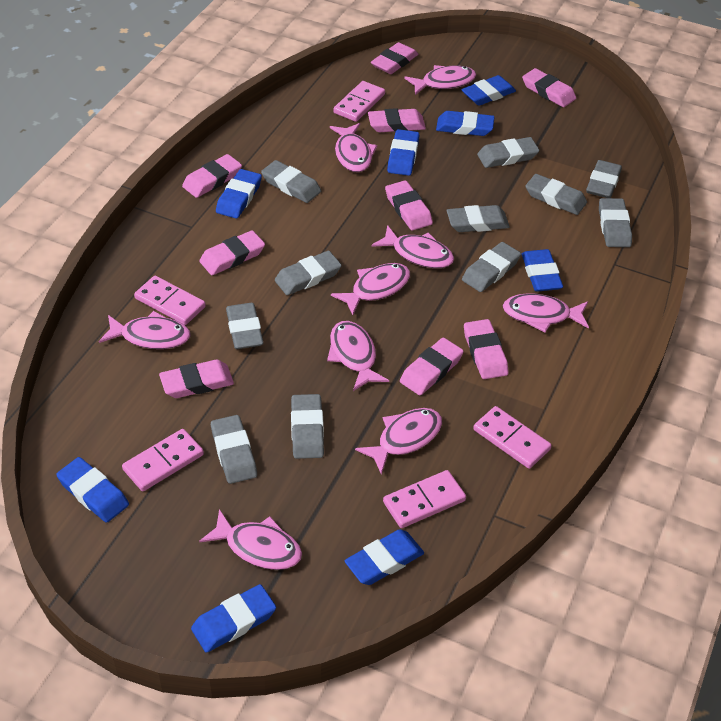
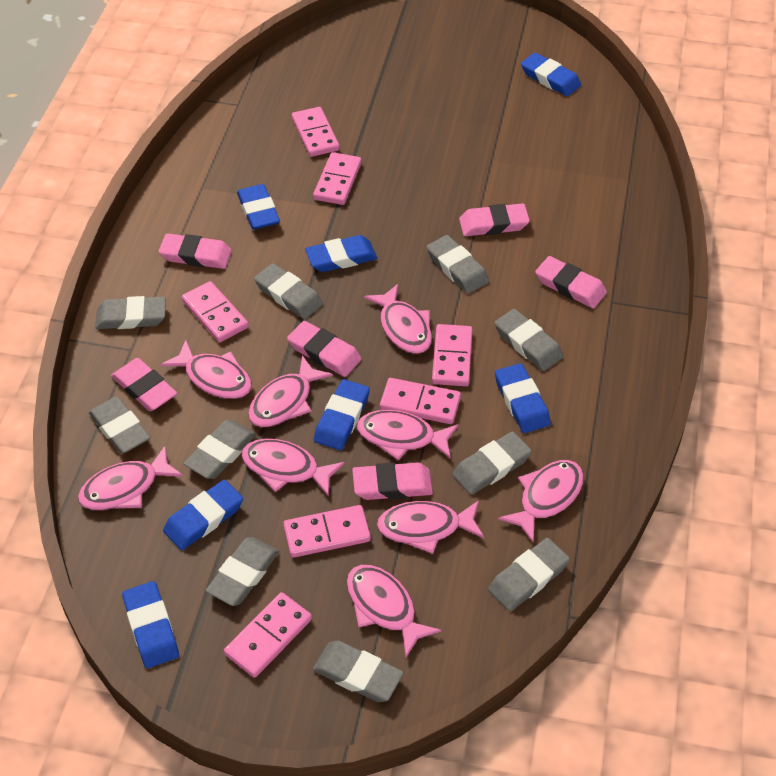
blue eraser: 8 -> 7
grey eraser: 11 -> 10
pink domino: 5 -> 7
pink eraser: 9 -> 6

